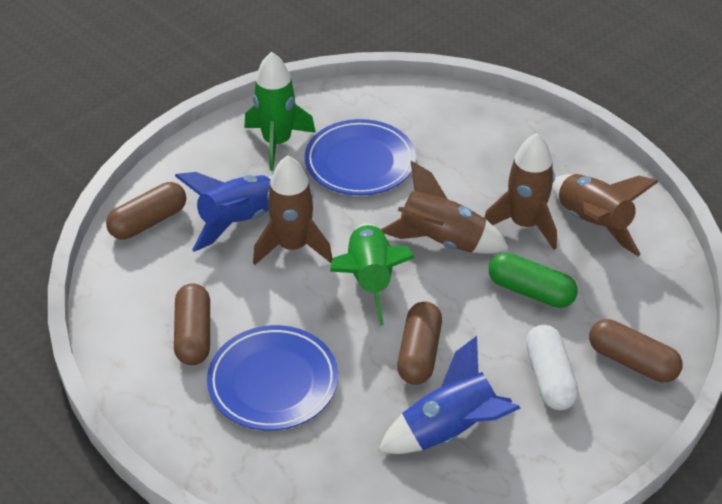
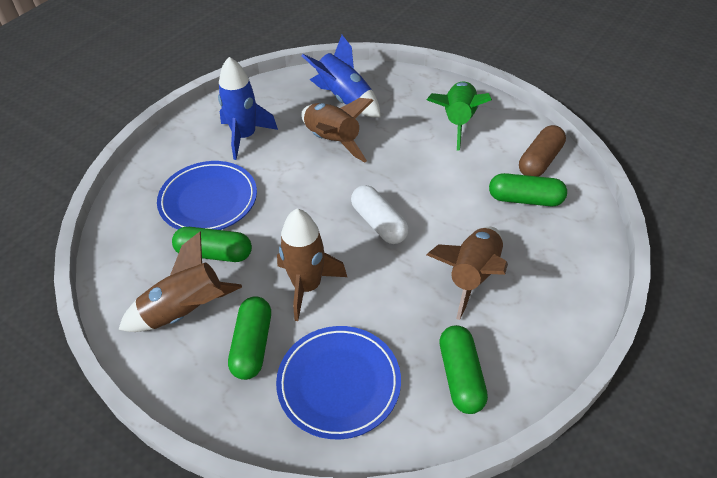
brown capsule: 4 -> 1
green capsule: 1 -> 4
green rocket: 2 -> 1

